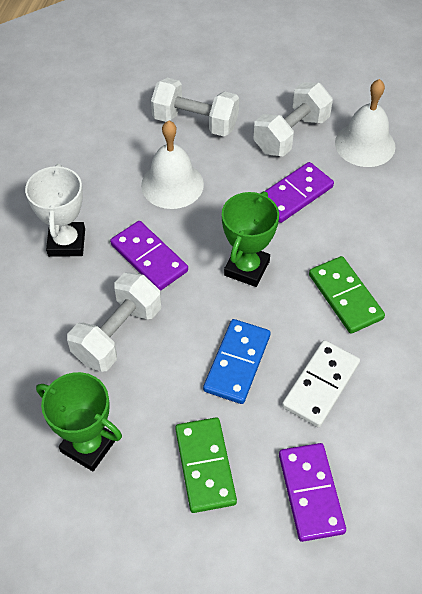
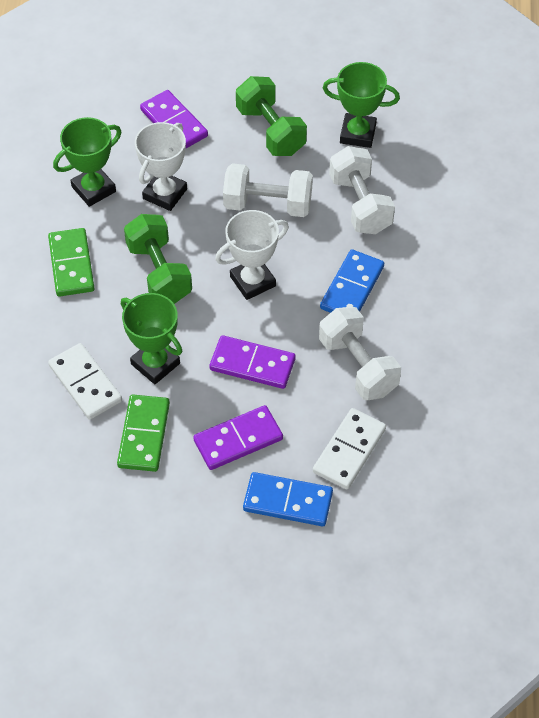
blue domino: 1 -> 2
green dumbbell: 0 -> 2
green trophy: 2 -> 3
white bell: 2 -> 0
white domino: 1 -> 2
white trophy: 1 -> 2

